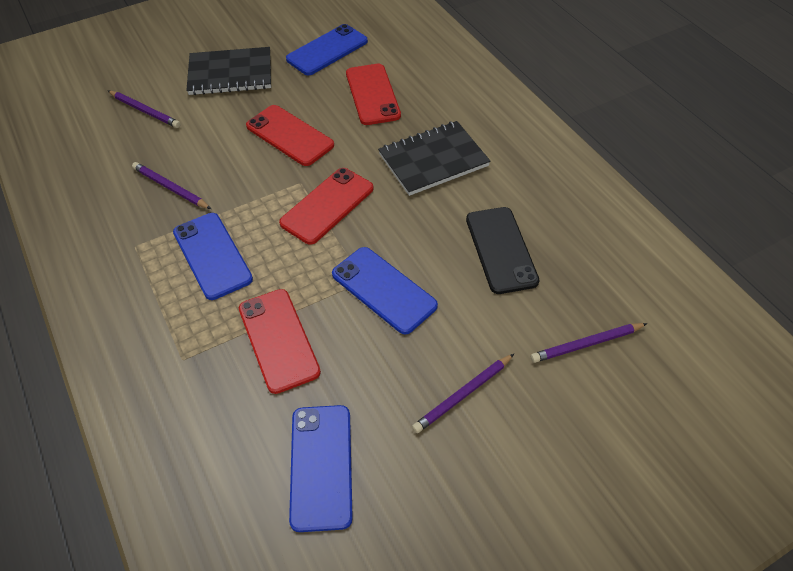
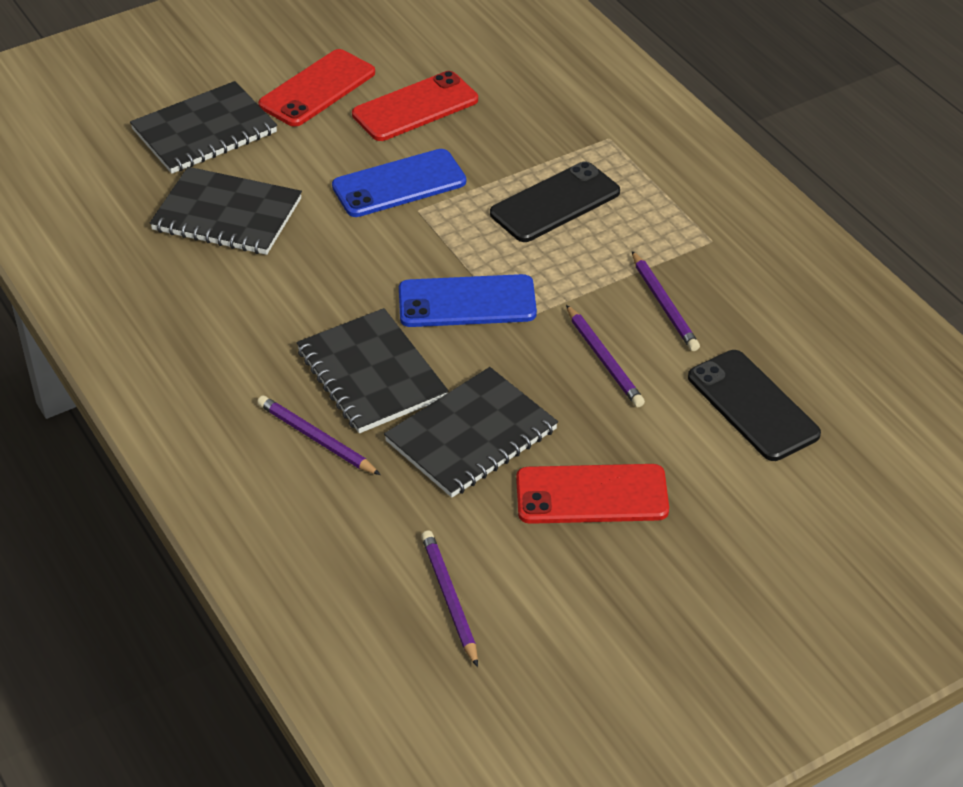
black notebook: 2 -> 4
black phone: 1 -> 2
blue phone: 4 -> 2
red phone: 4 -> 3

